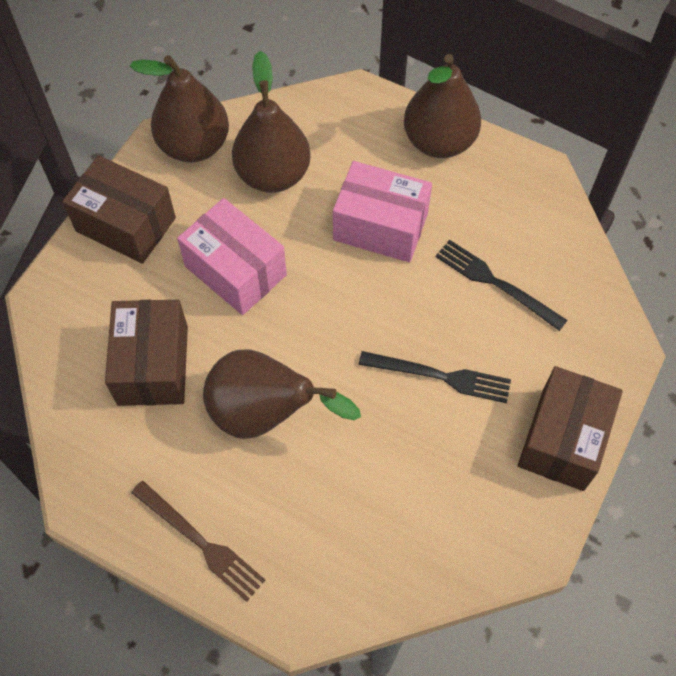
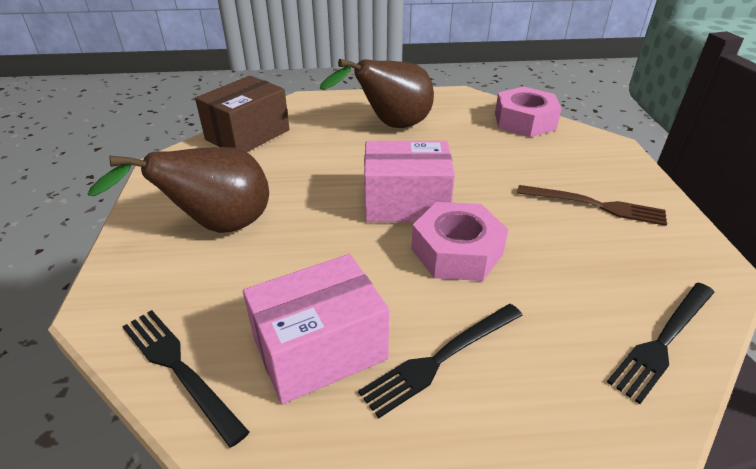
black fork: 2 -> 3
brown box: 3 -> 1
brown pear: 4 -> 2
pink nut: 0 -> 2

